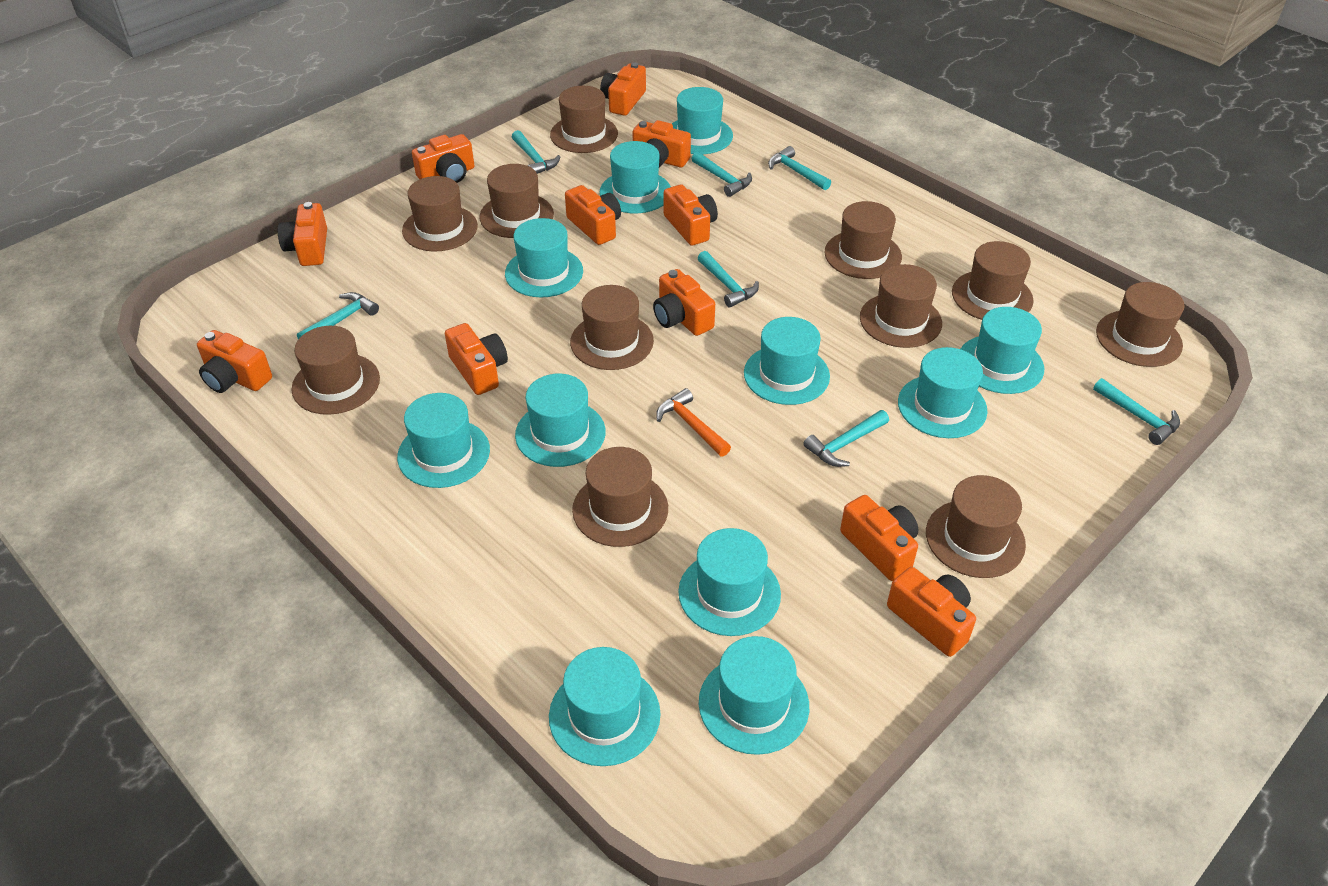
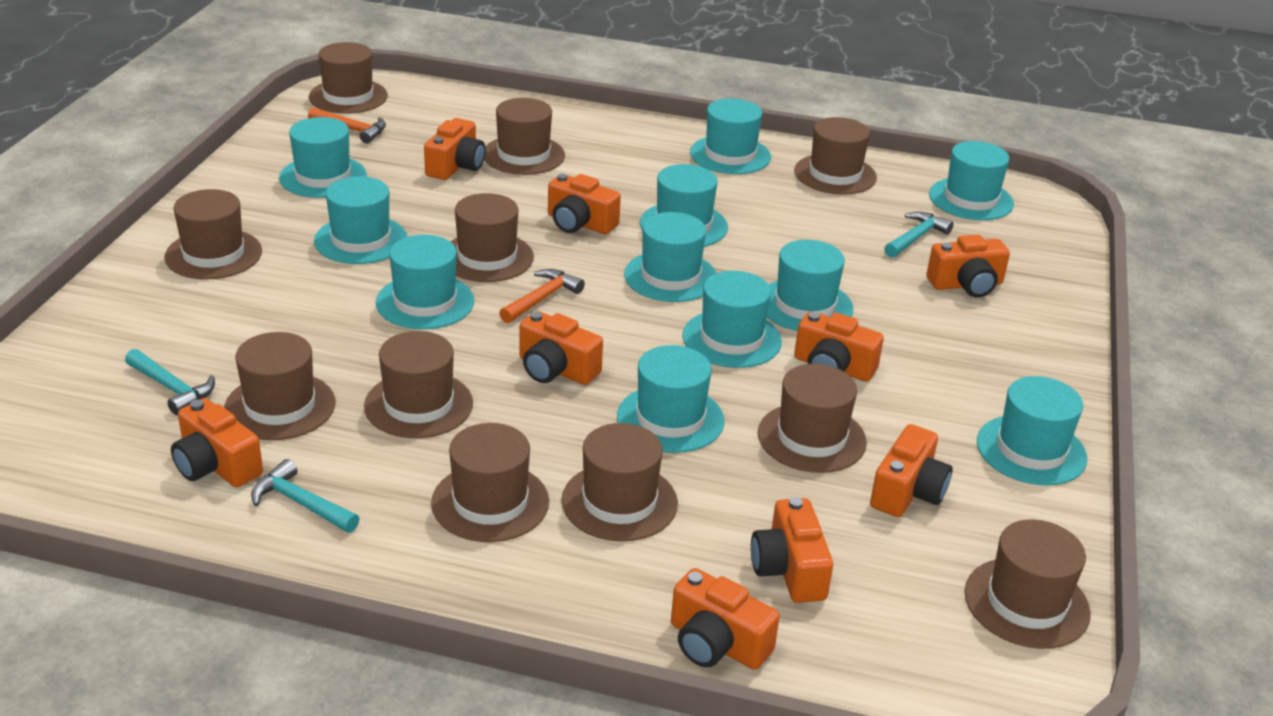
orange camera: 11 -> 9
orange hammer: 1 -> 2
turquoise hammer: 7 -> 3

